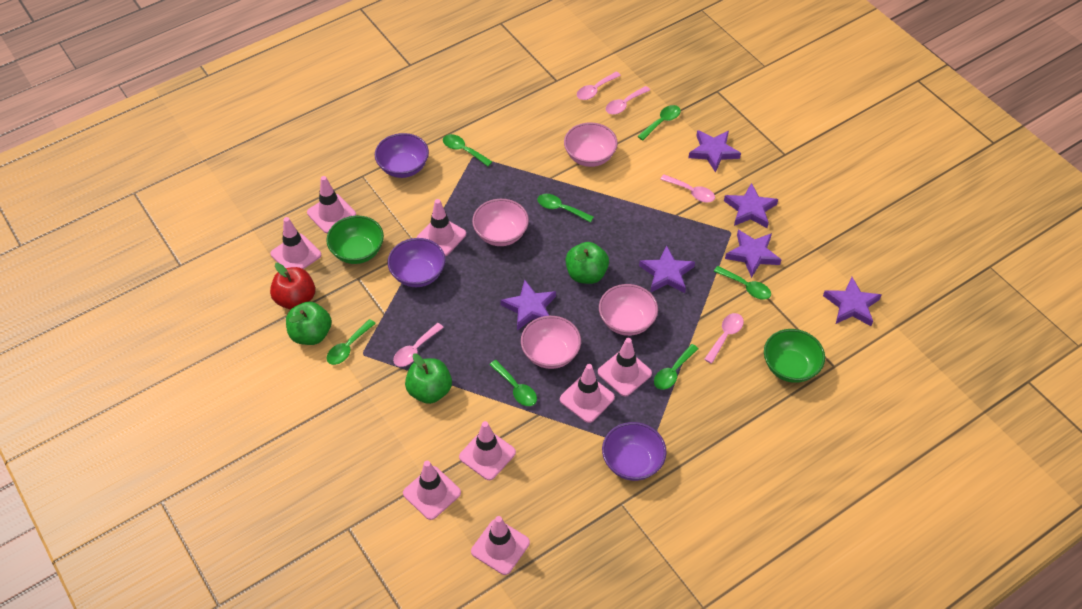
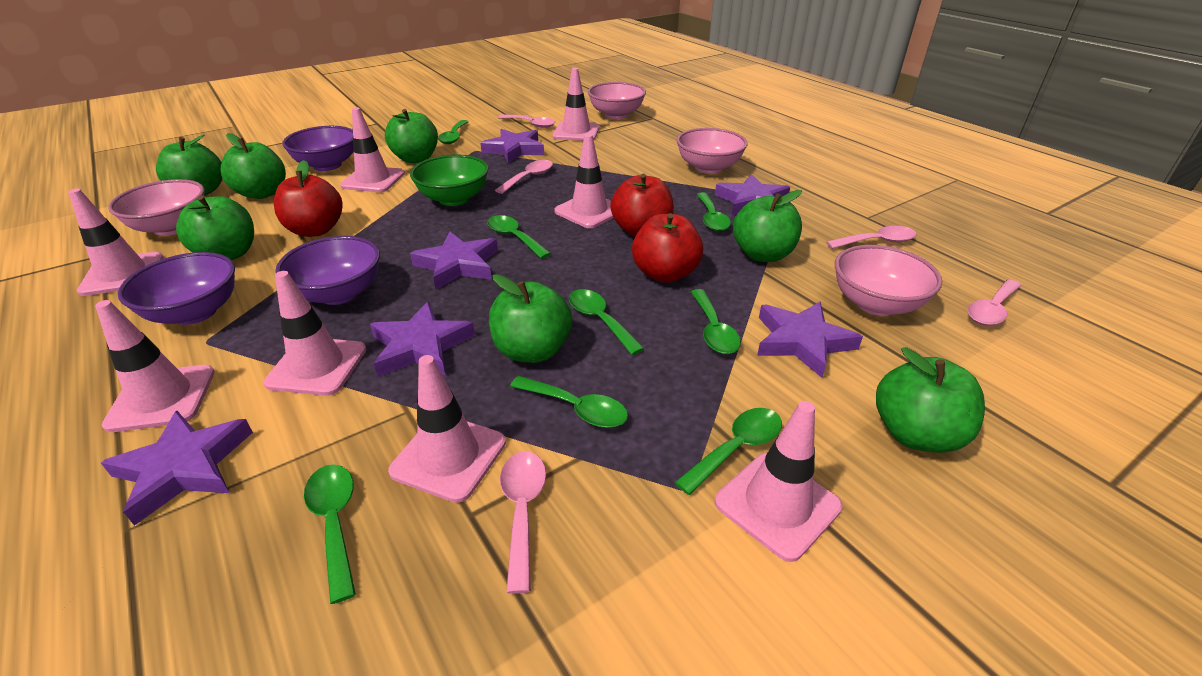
green apple: 3 -> 7
green bowl: 2 -> 1
green spoon: 7 -> 8
red apple: 1 -> 3

